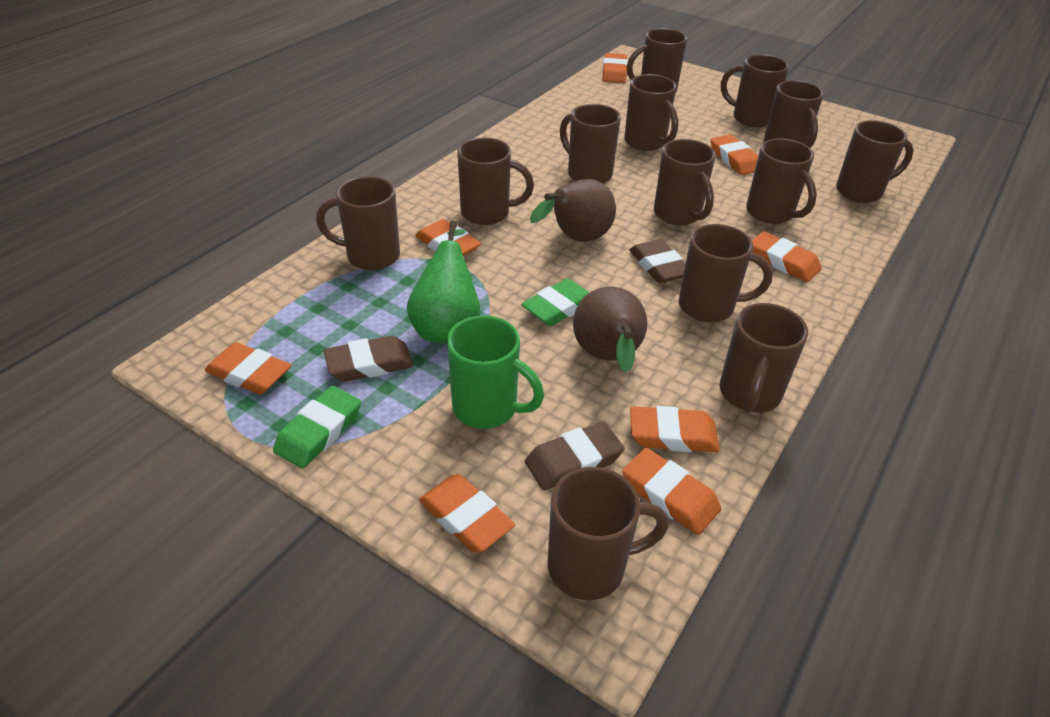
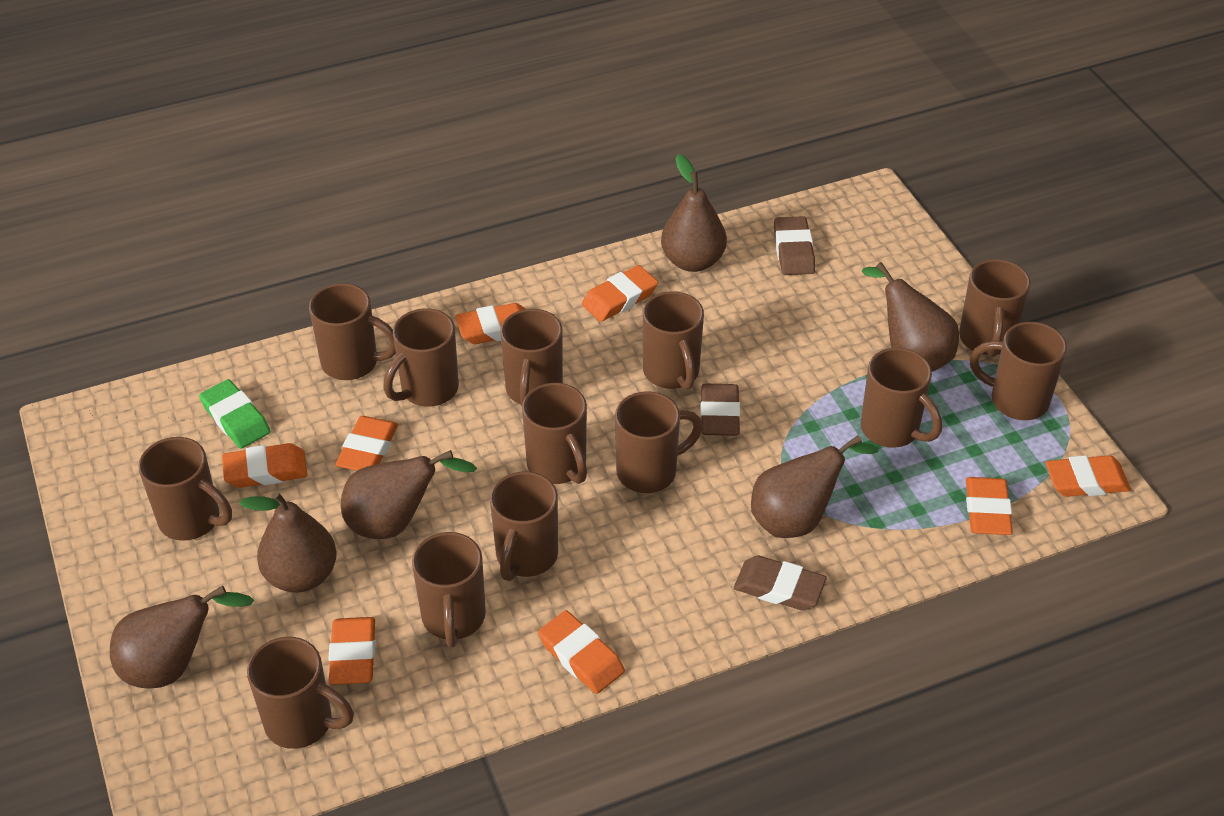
brown pear: 2 -> 6
green eraser: 2 -> 1
green mug: 1 -> 0
green pear: 1 -> 0

